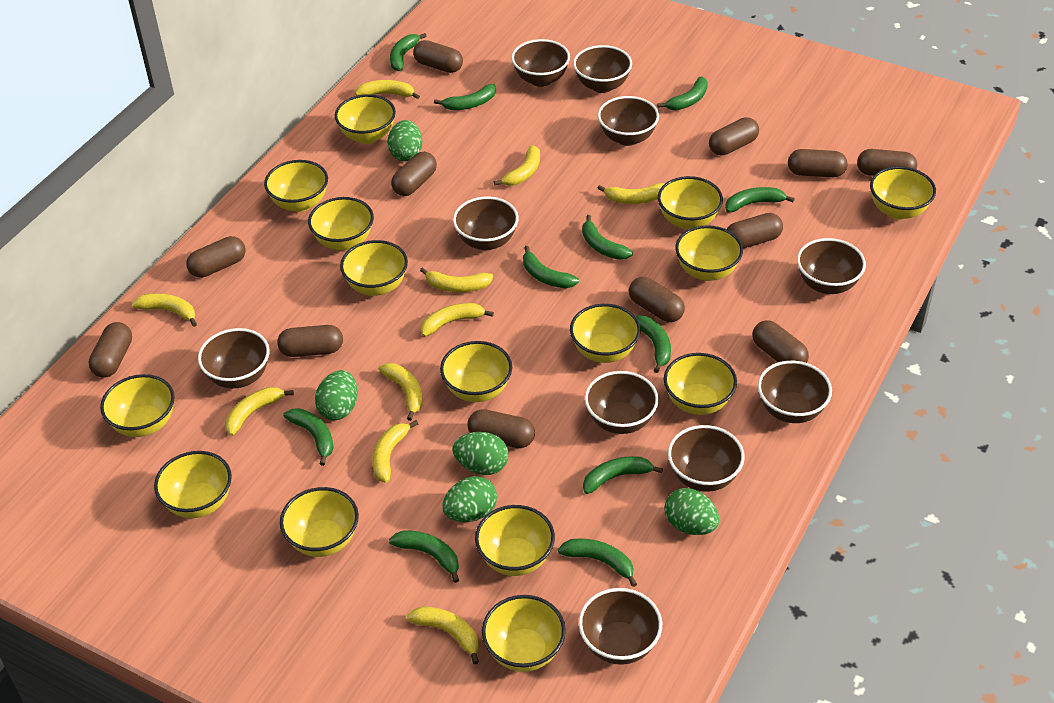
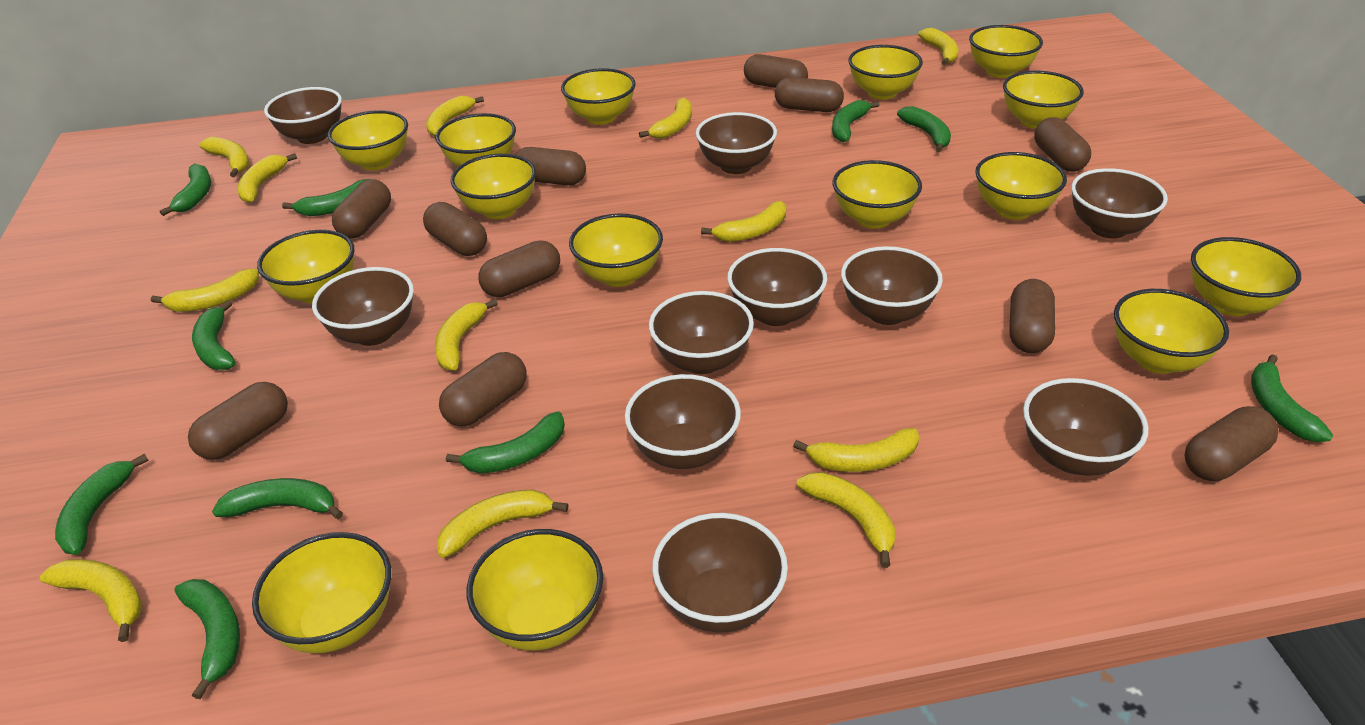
brown capsule: 12 -> 11
green banana: 11 -> 10
green egg: 5 -> 0
yellow banana: 10 -> 12

